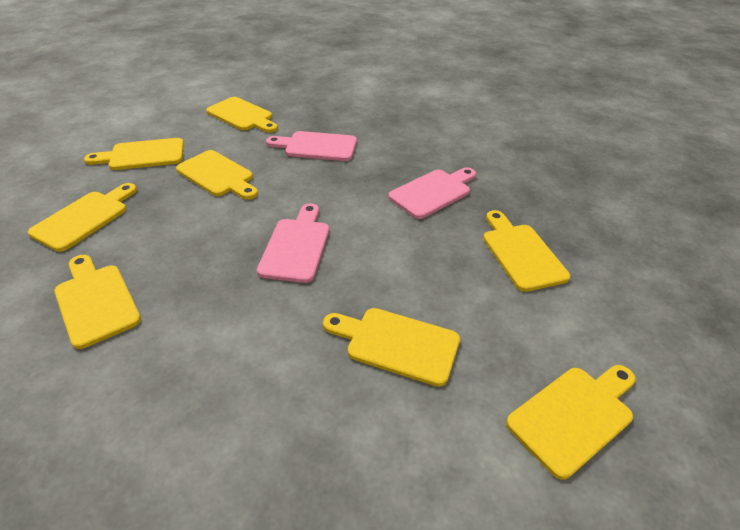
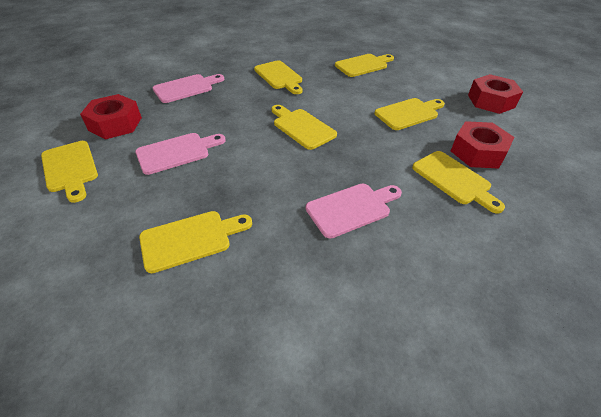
red nut: 0 -> 3
yellow cutting board: 8 -> 7

